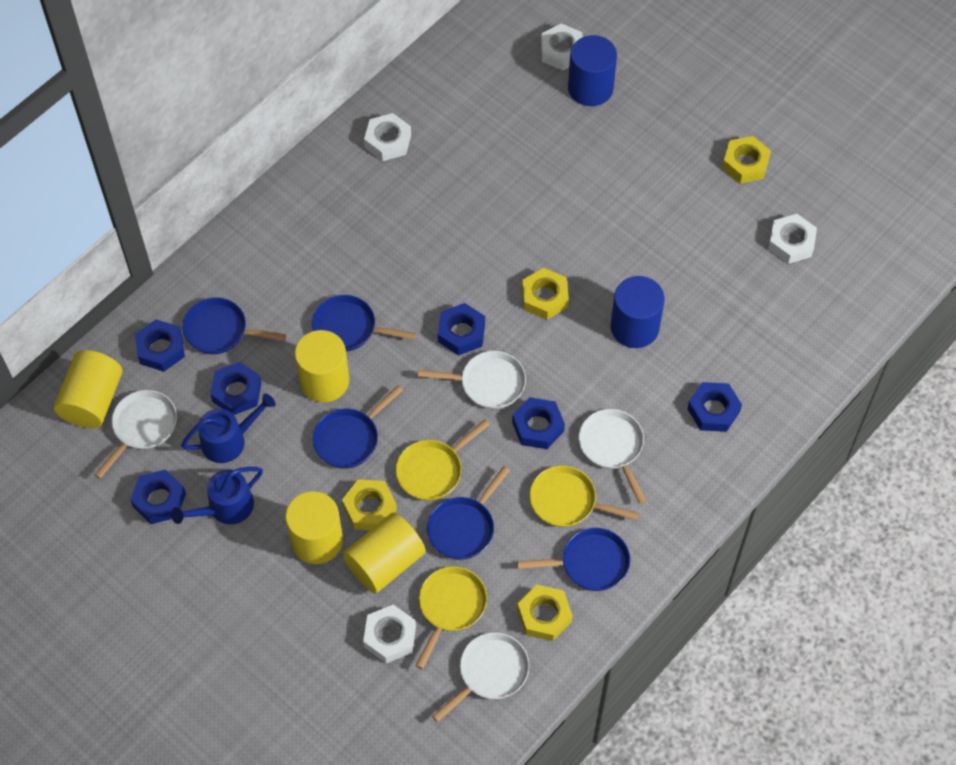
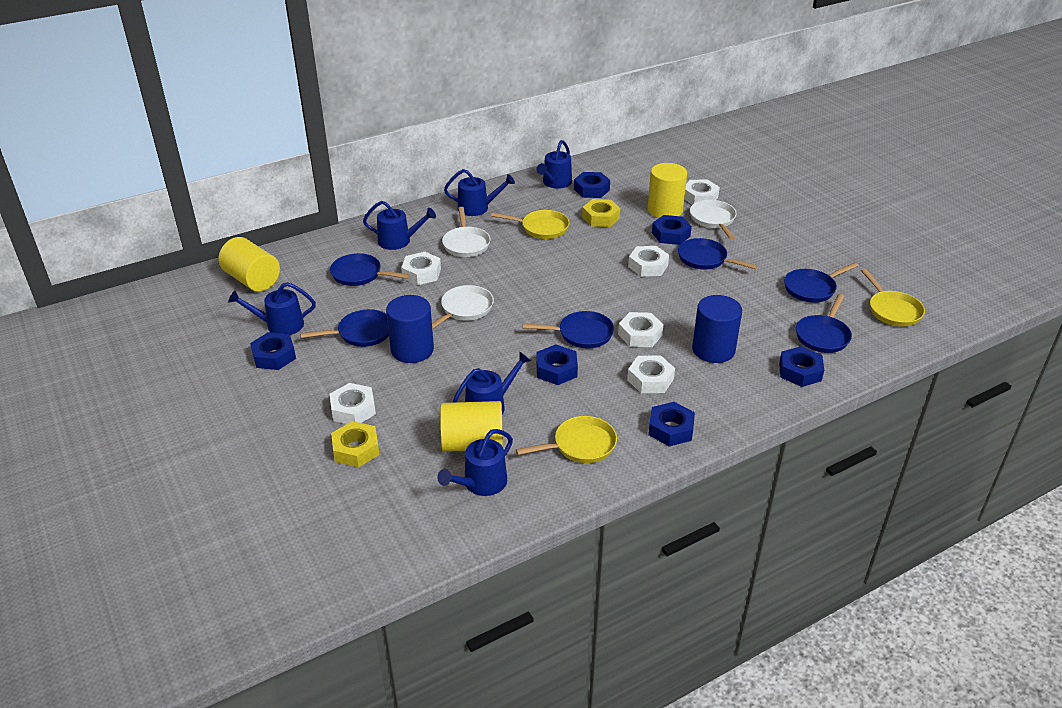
blue pan: 5 -> 6
blue watering can: 2 -> 6
white nut: 4 -> 6
white pan: 4 -> 3
yellow cylinder: 4 -> 3
yellow nut: 4 -> 2

